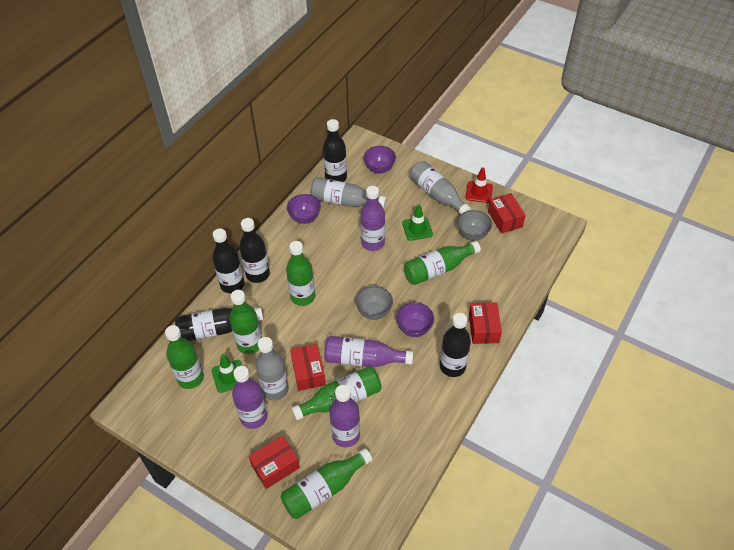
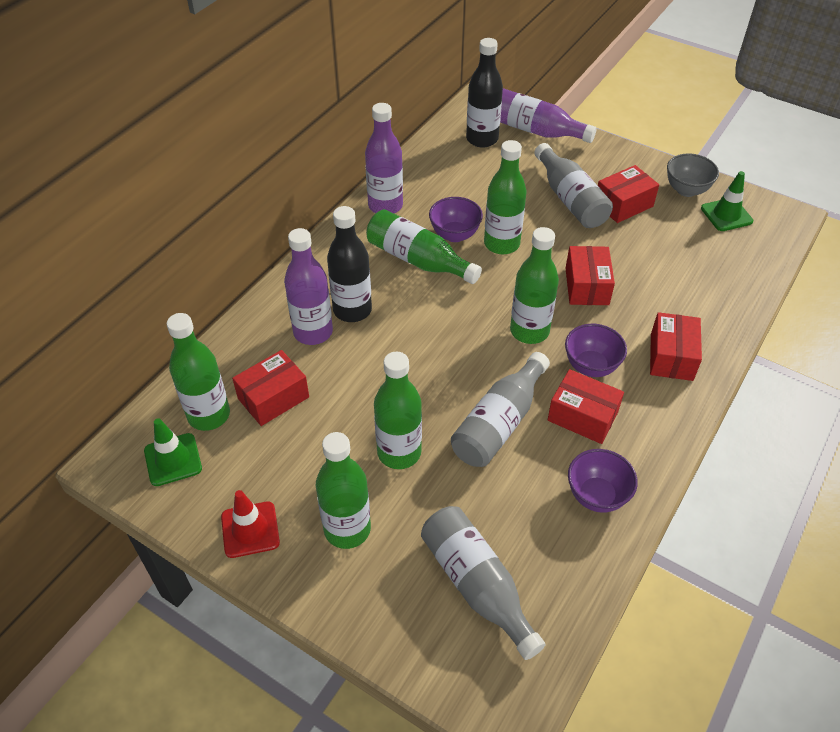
black bottle: 5 -> 2
grey bowl: 2 -> 1
purple bottle: 4 -> 3
red box: 4 -> 5

